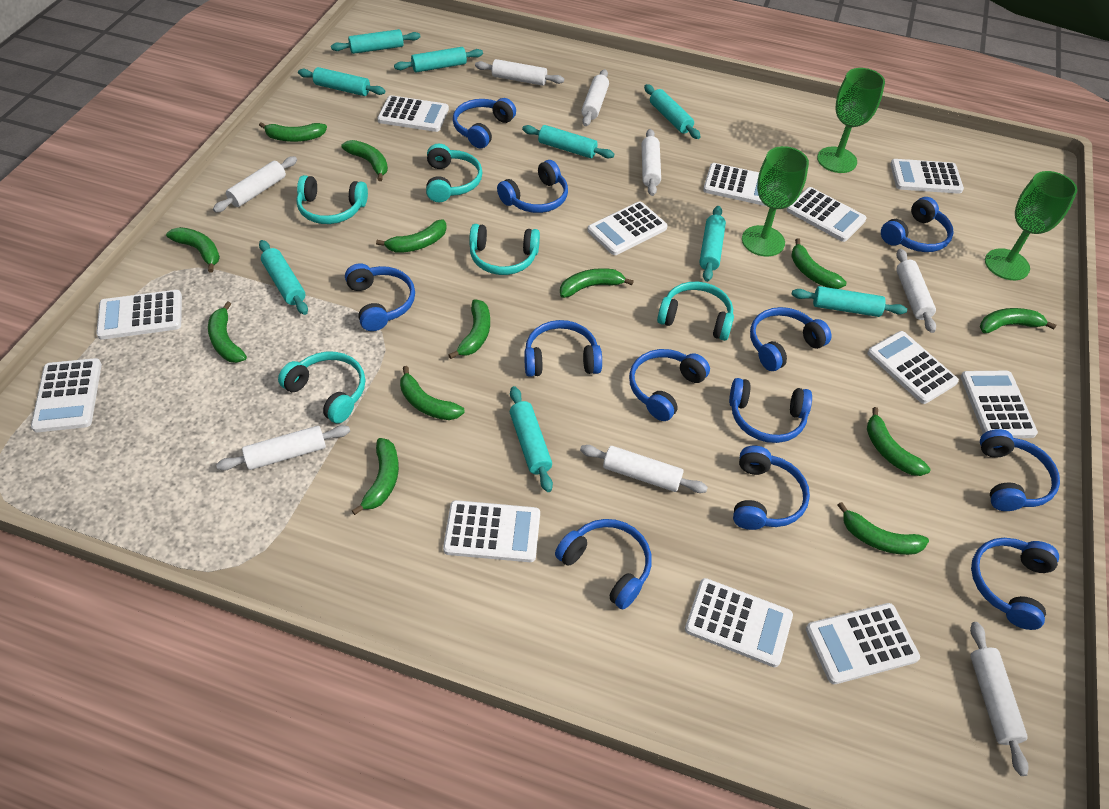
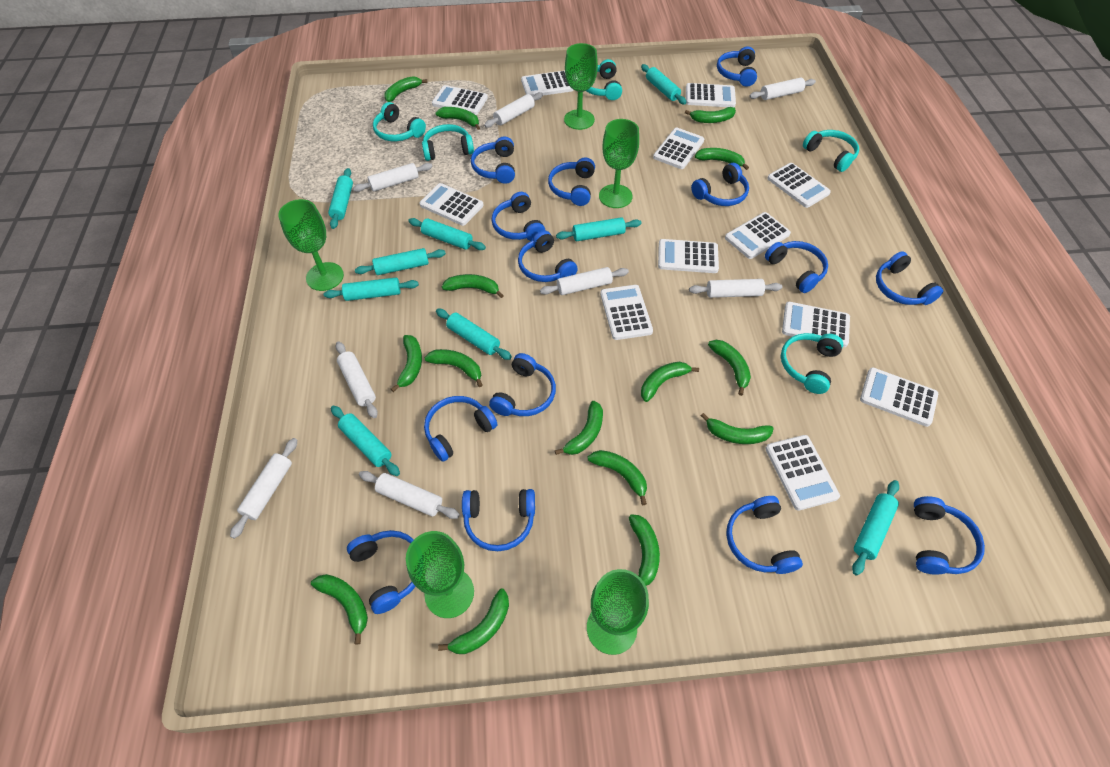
blue headphones: 12 -> 14
green banana: 13 -> 15
green goblet: 3 -> 5

